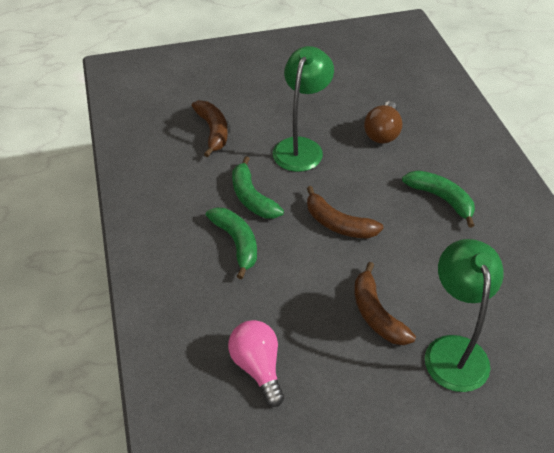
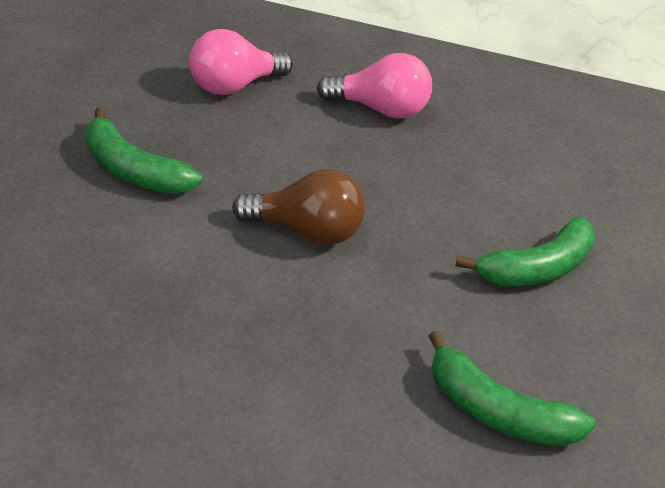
brown banana: 3 -> 0
green lamp: 2 -> 0
pink light bulb: 1 -> 2

